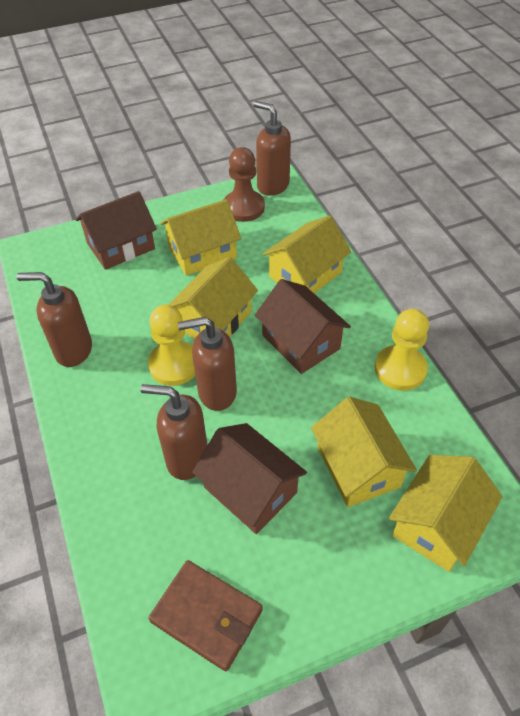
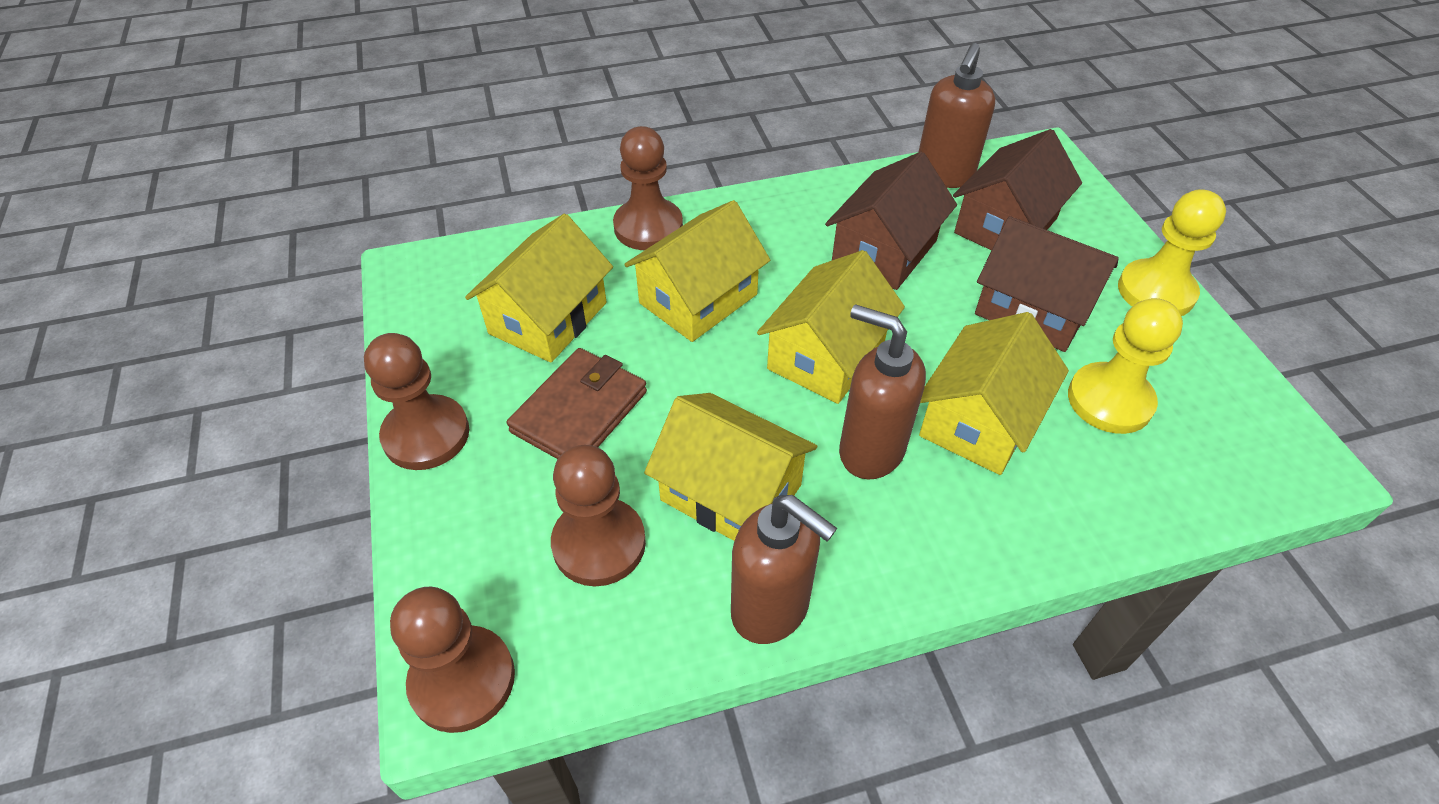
brown pawn: 1 -> 4
brown soap dispenser: 4 -> 3

